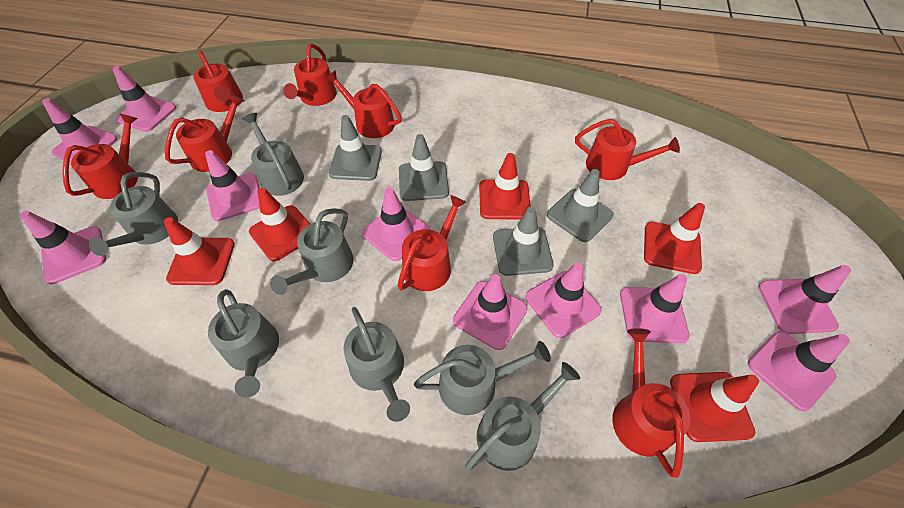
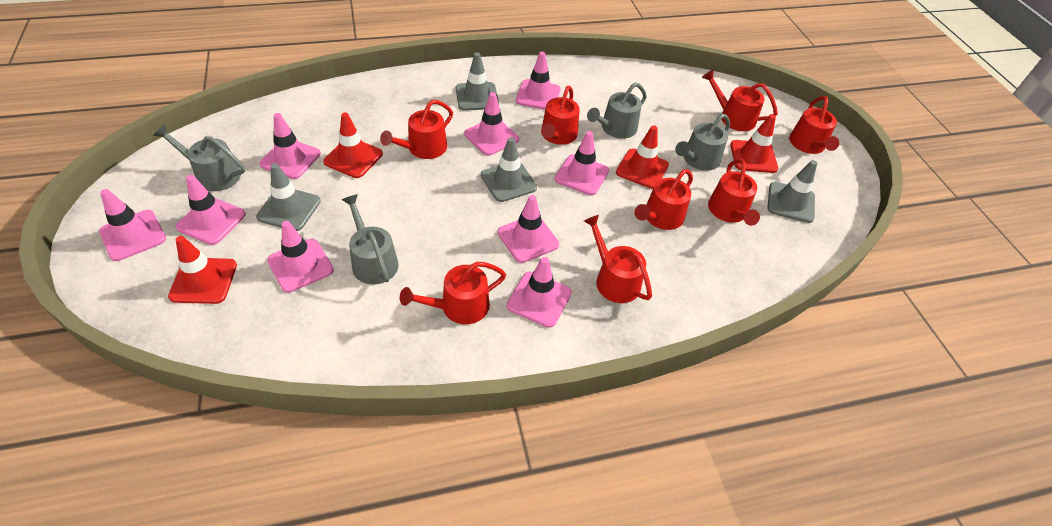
grey watering can: 7 -> 4
pink traffic cone: 10 -> 9
red traffic cone: 5 -> 4

